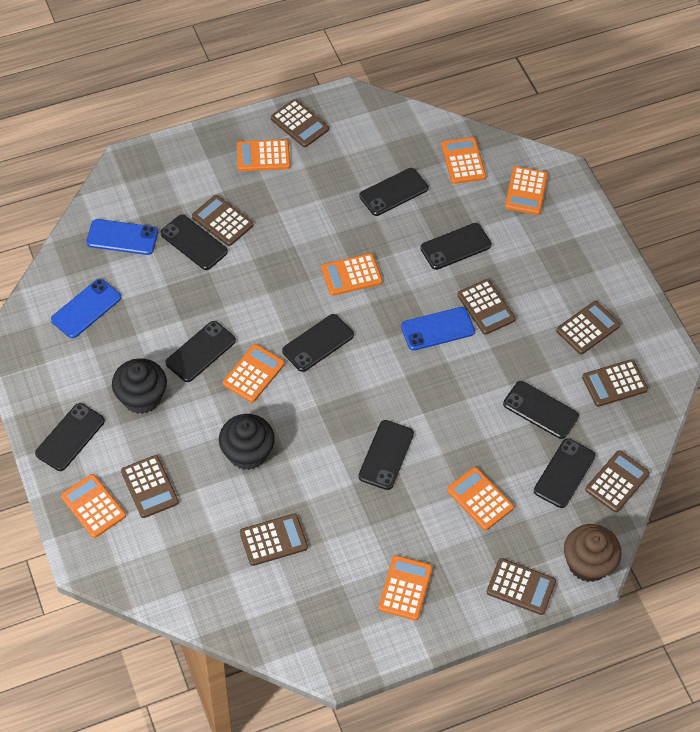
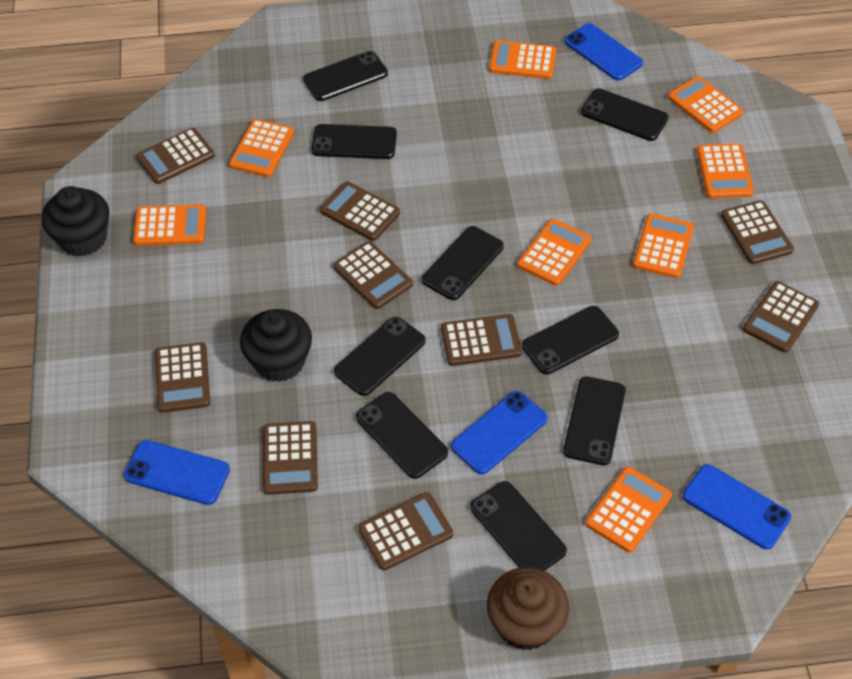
blue phone: 3 -> 4

